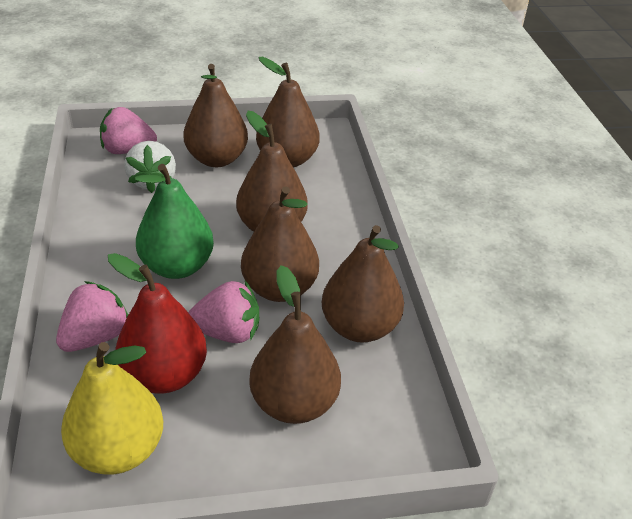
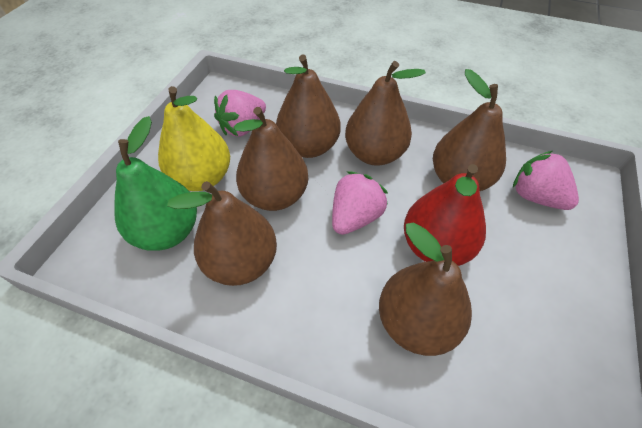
white strawberry: 1 -> 0

